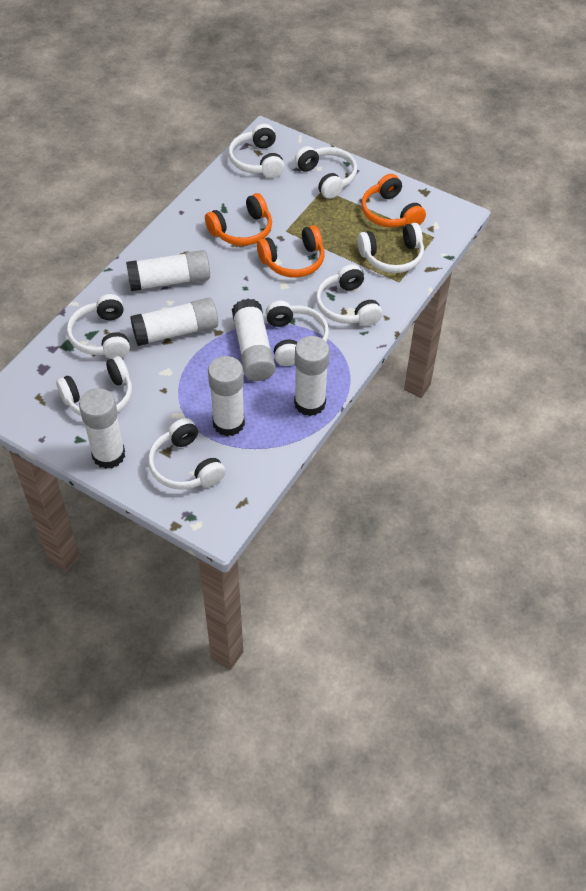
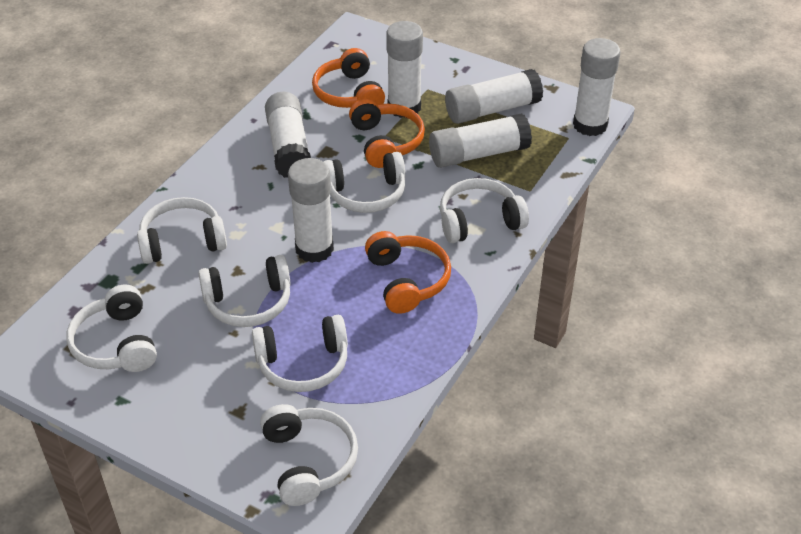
white headphones: 8 -> 7

